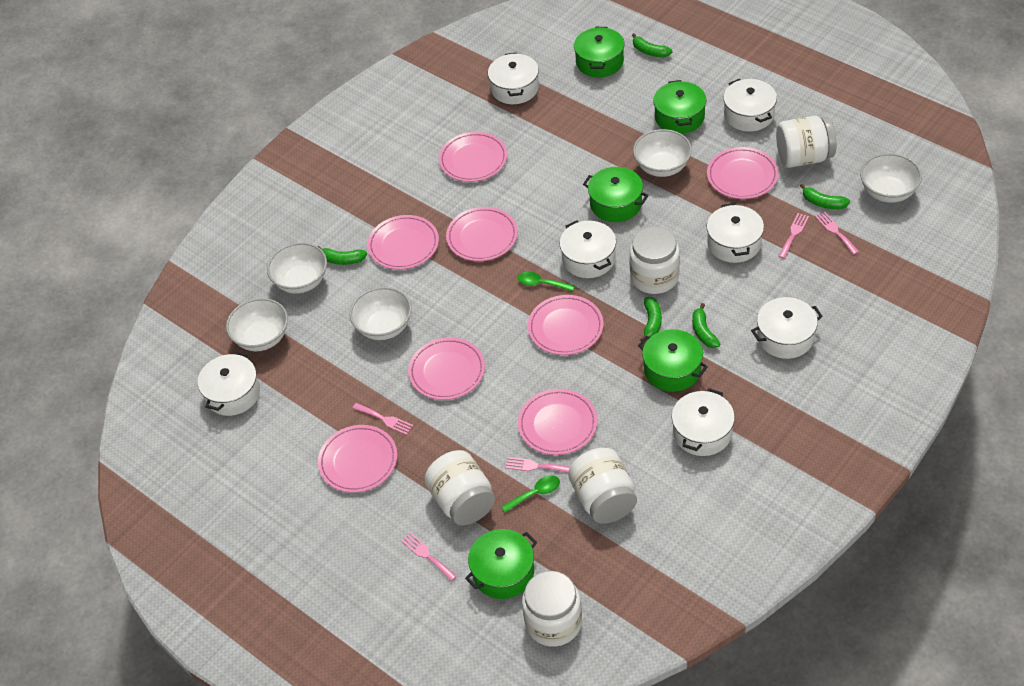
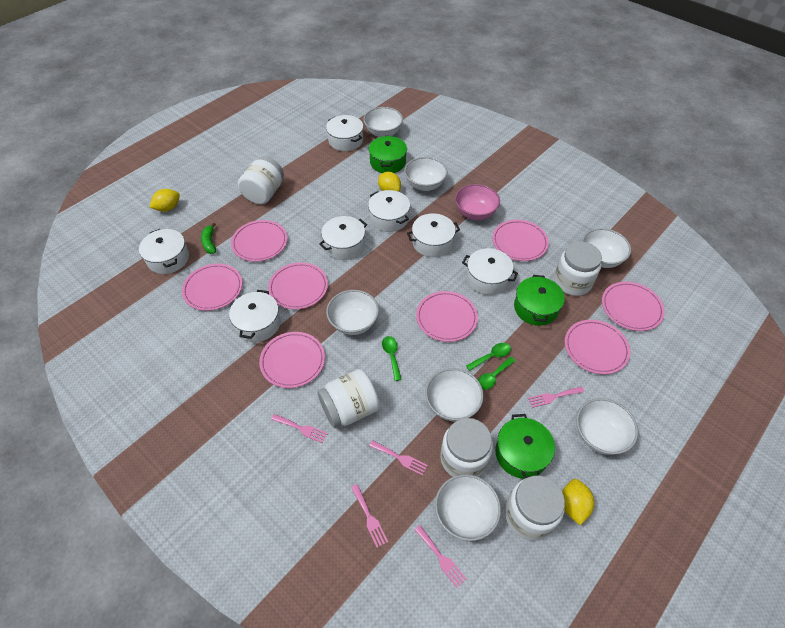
green banana: 5 -> 1
green pot: 5 -> 3
green spoon: 2 -> 3
pink bowl: 0 -> 1
white bowl: 5 -> 7
yellow lemon: 0 -> 3

